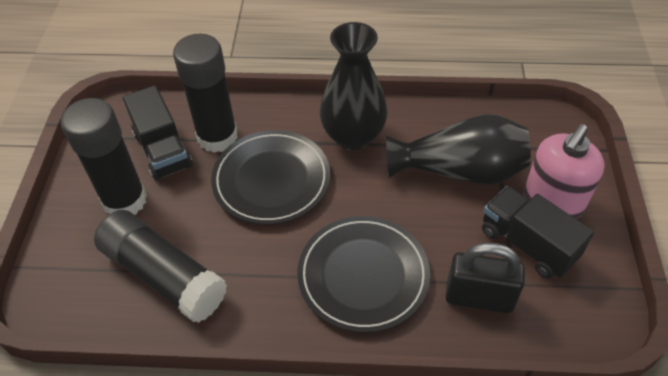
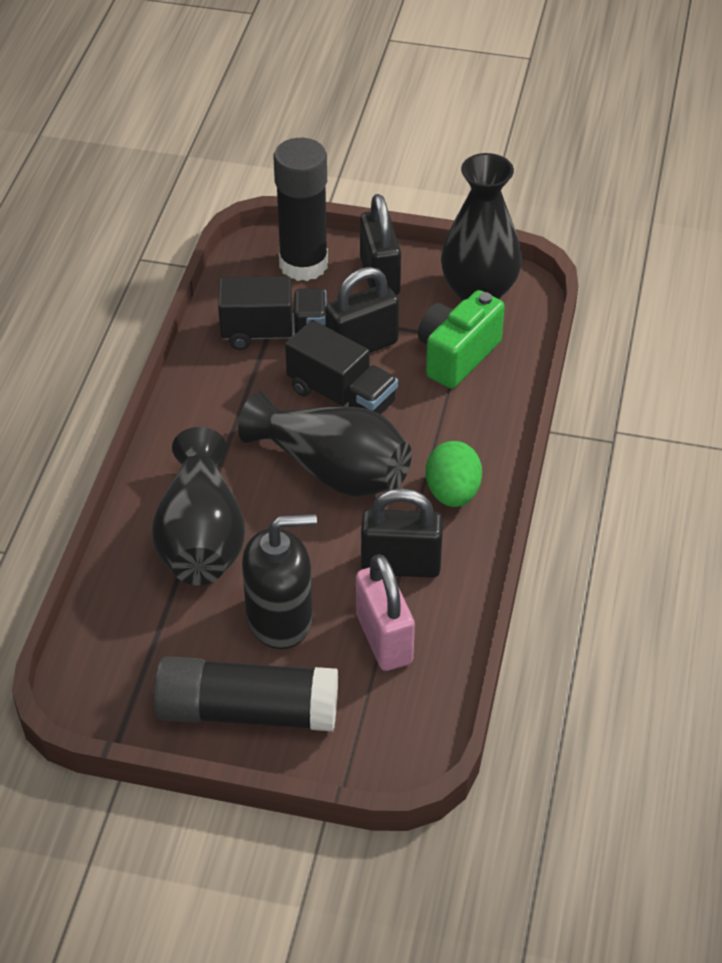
black glue stick: 3 -> 2
black padlock: 1 -> 3
black plate: 2 -> 0
black soap dispenser: 0 -> 1
black vase: 2 -> 3
green camera: 0 -> 1
green egg: 0 -> 1
pink padlock: 0 -> 1
pink soap dispenser: 1 -> 0

